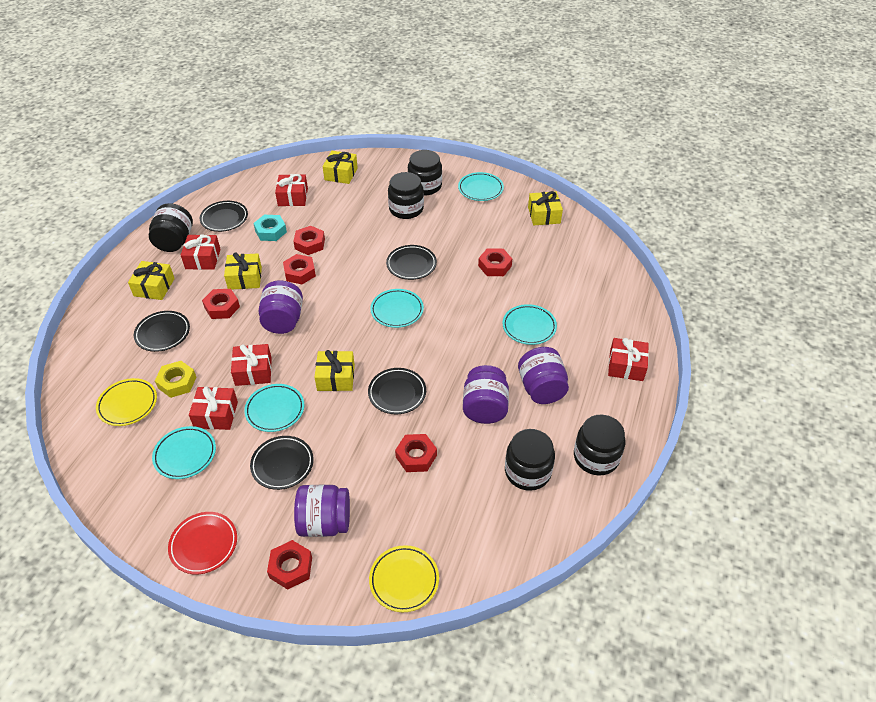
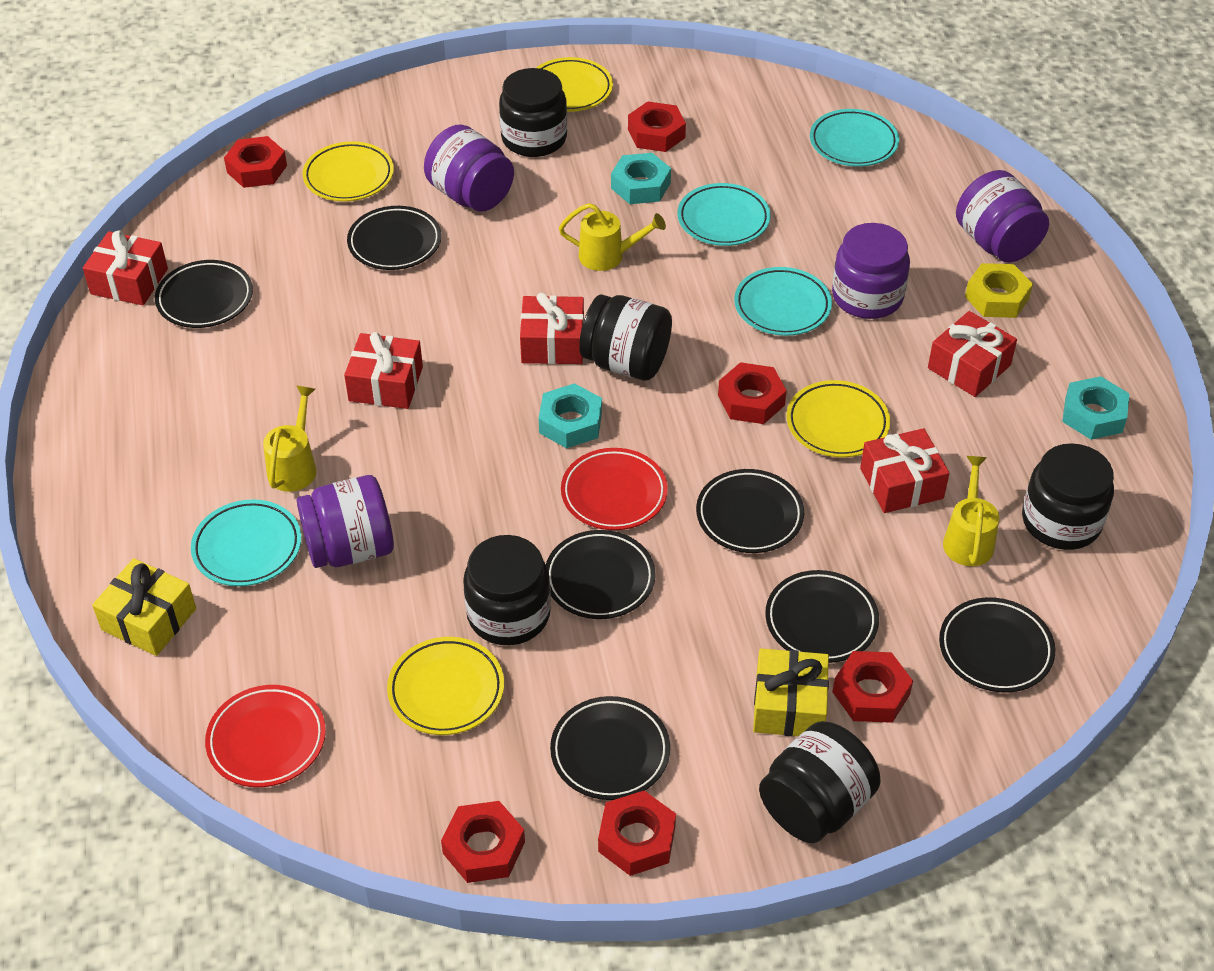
black plate: 5 -> 7
red plate: 1 -> 2
turquoise nut: 1 -> 3
turquoise plate: 5 -> 4
yellow gift: 5 -> 2
yellow plate: 2 -> 4
yellow watering can: 0 -> 3

